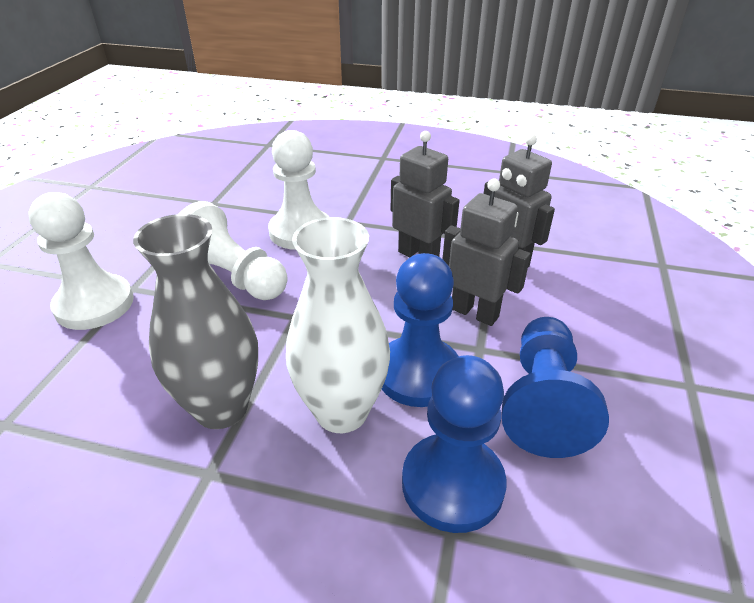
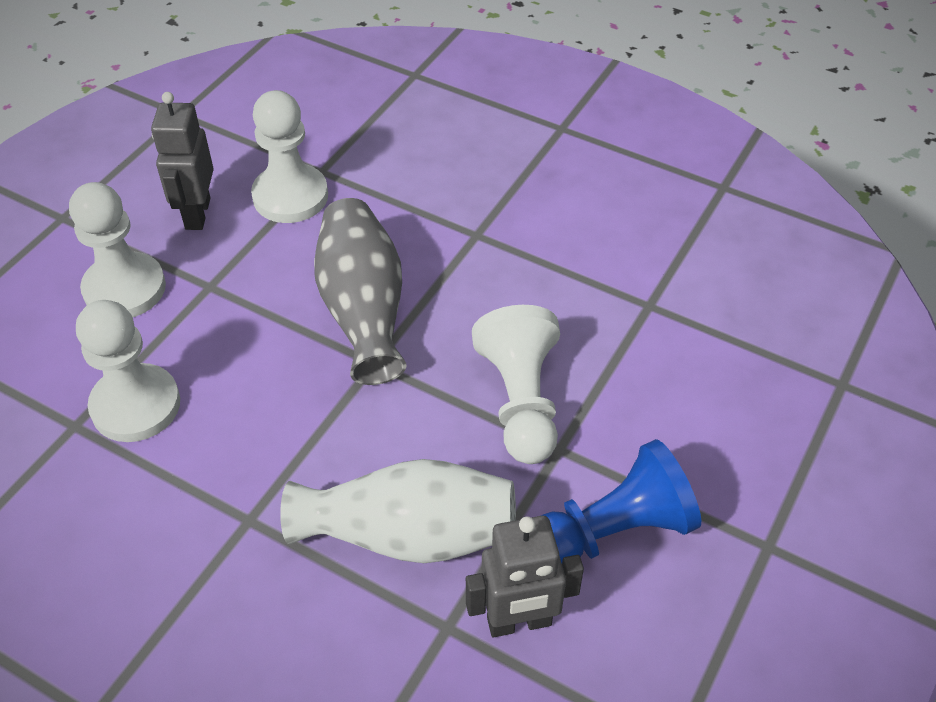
blue pawn: 3 -> 1
grey robot: 3 -> 2
white pawn: 3 -> 4

